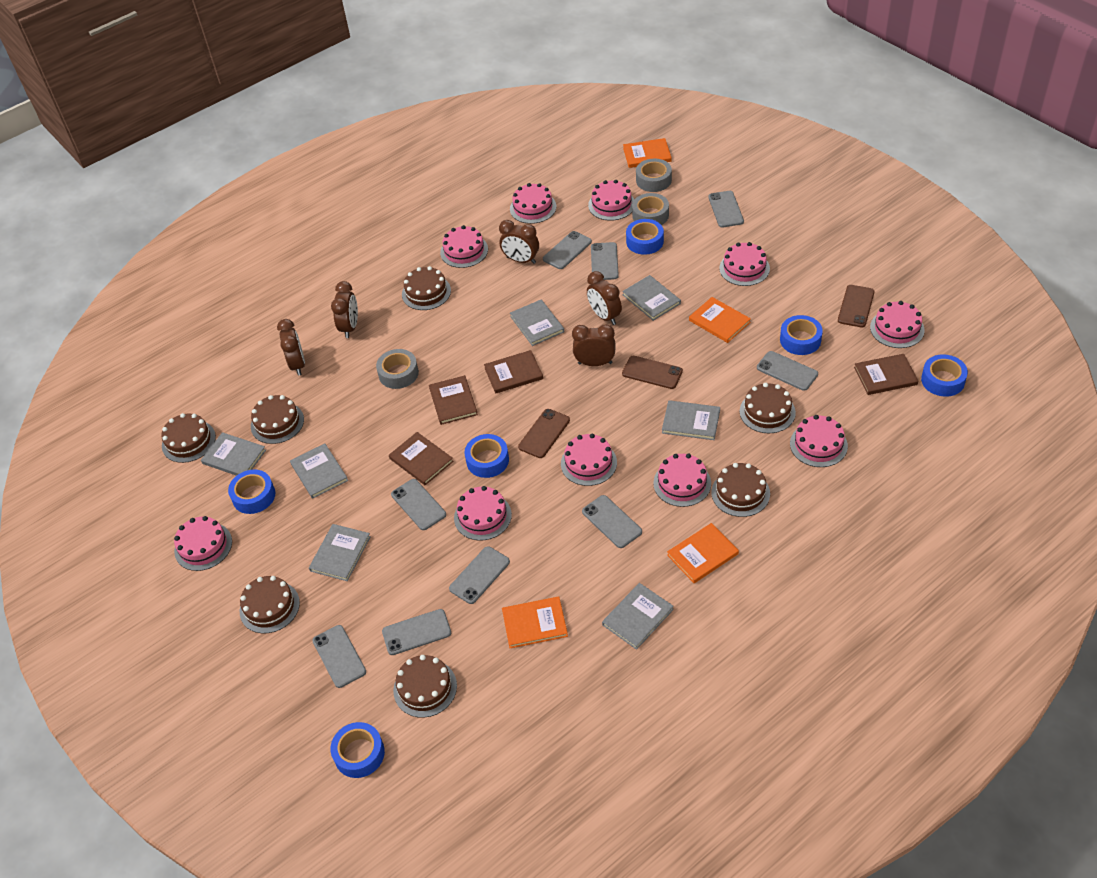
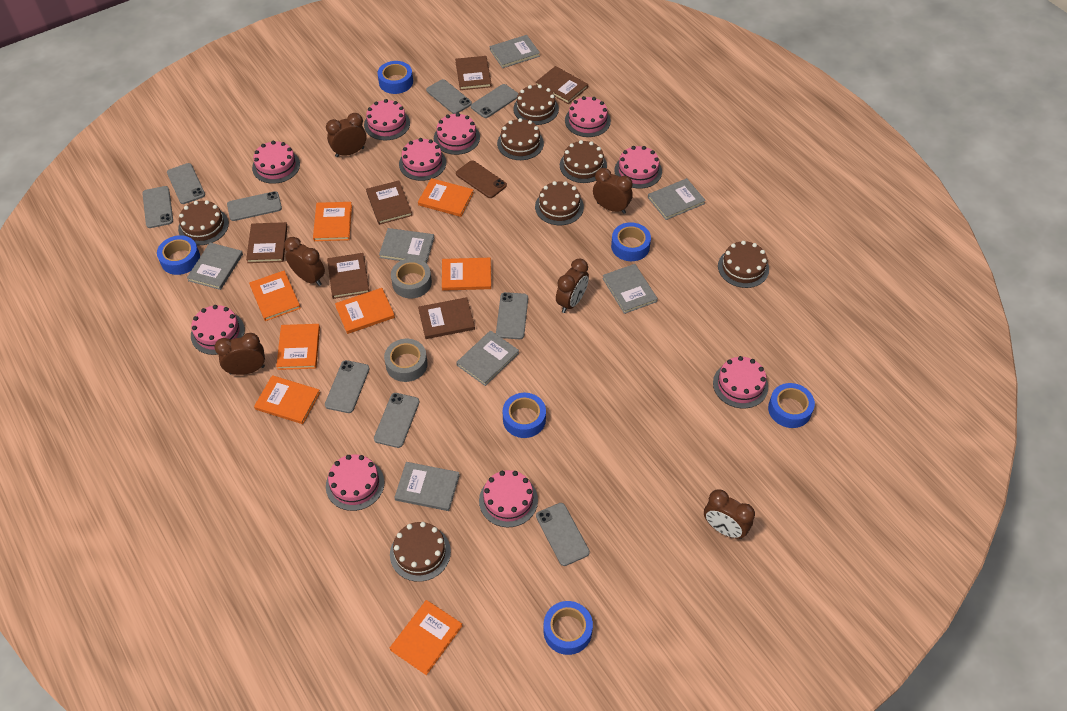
brown book: 4 -> 6
brown clock: 5 -> 6
brown phone: 3 -> 1
grey tape: 3 -> 2
orange book: 4 -> 8

